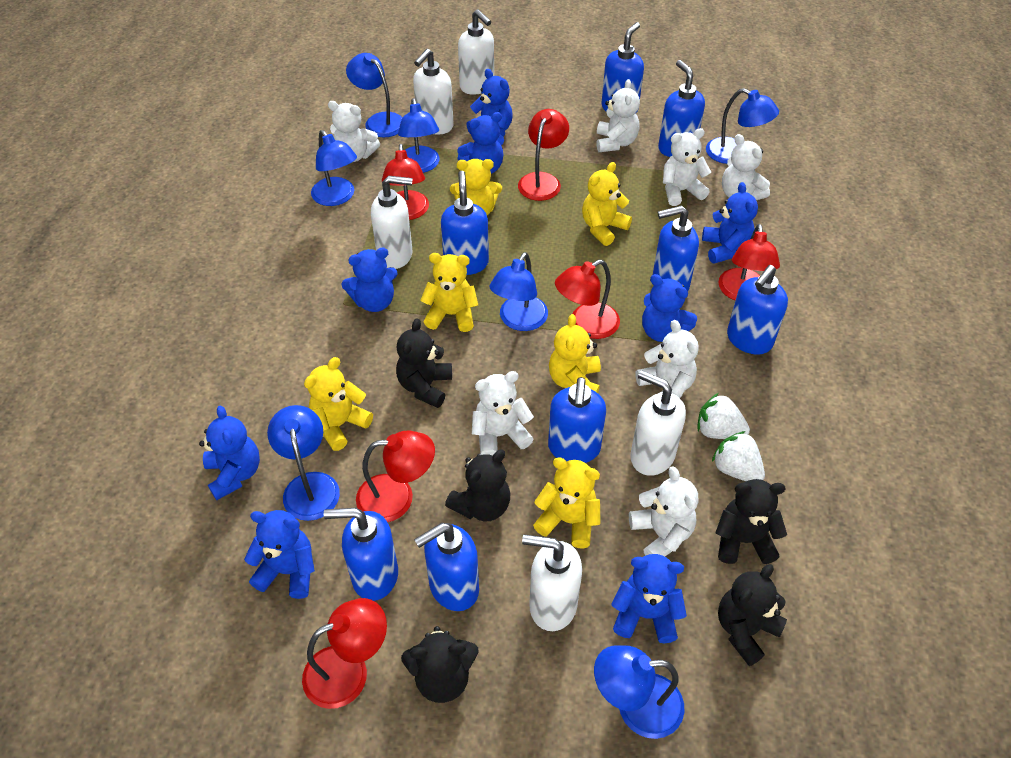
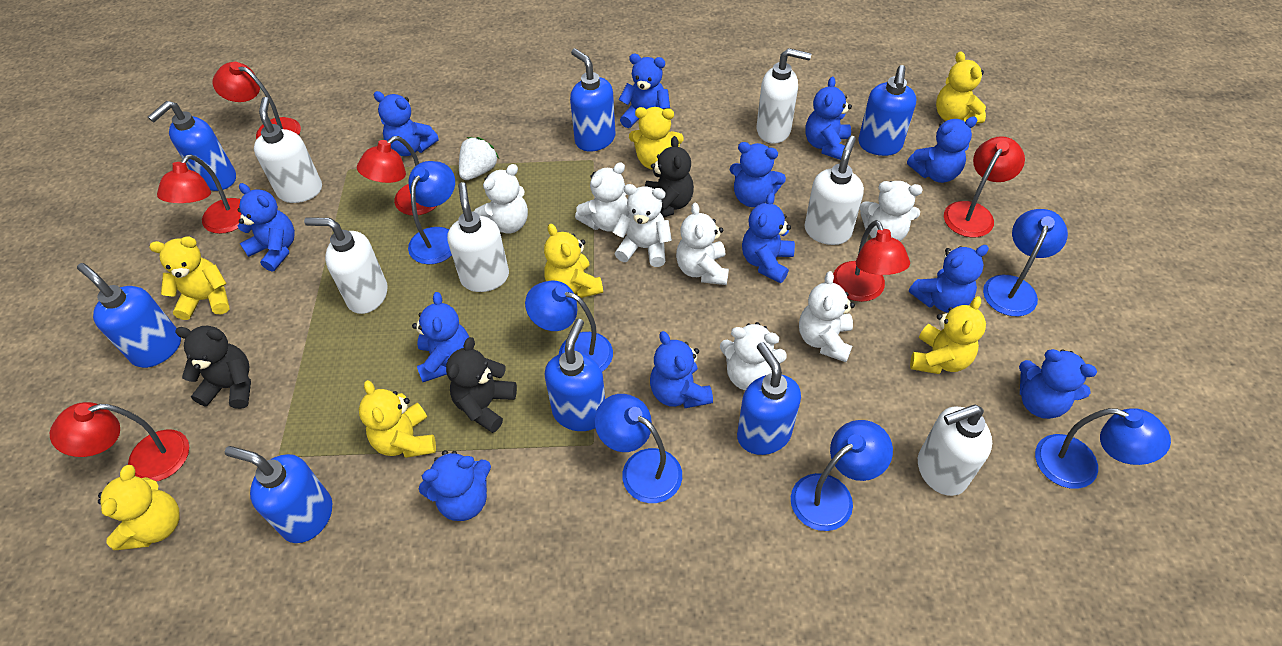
black teddy bear: 5 -> 3
blue lamp: 7 -> 6
blue soap dispenser: 8 -> 7
blue teddy bear: 8 -> 12
white soap dispenser: 5 -> 6
white strawberry: 2 -> 1
yellow teddy bear: 6 -> 7

